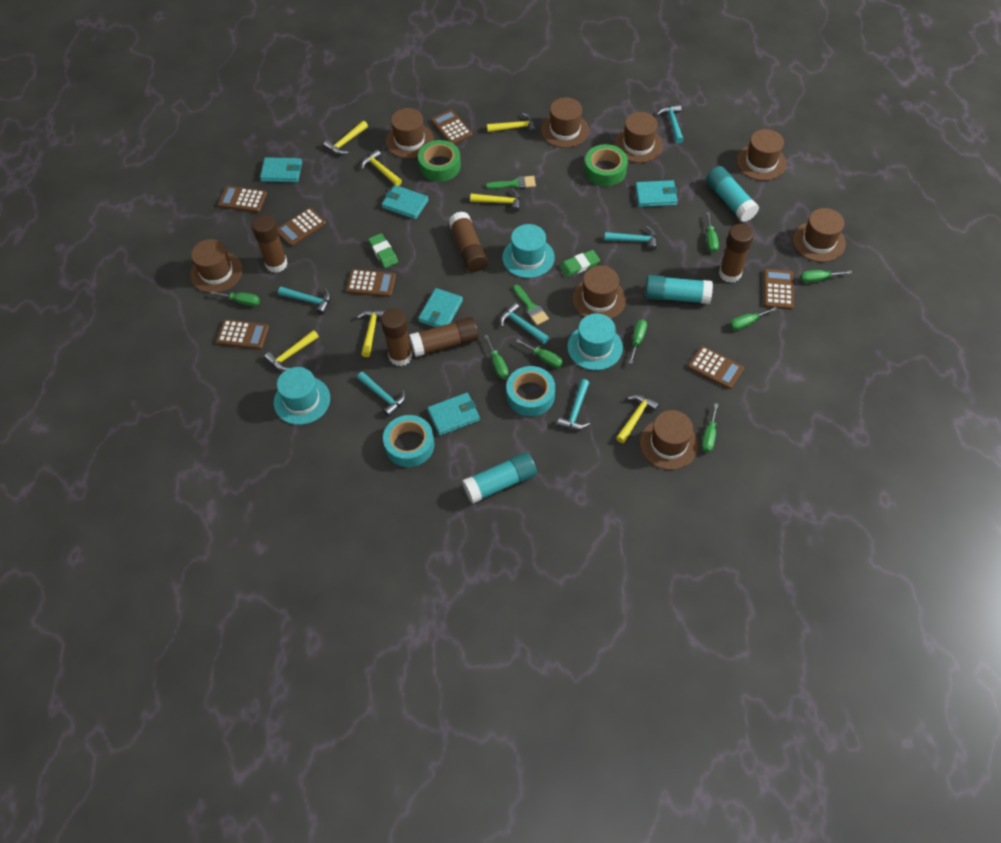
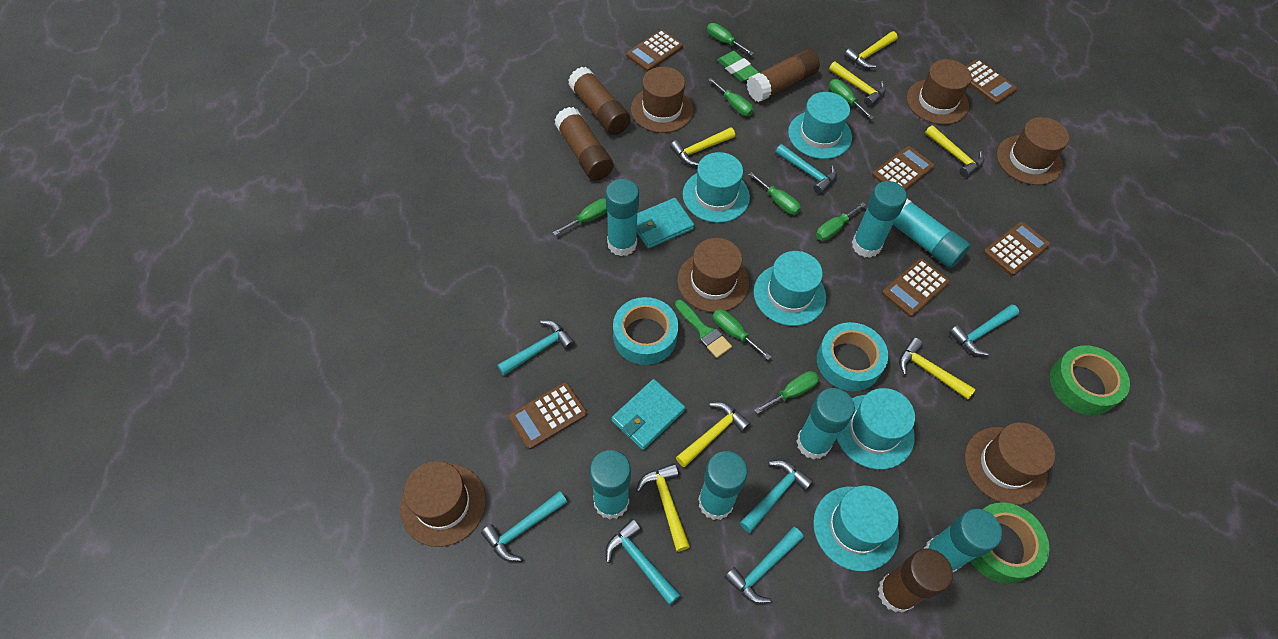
brown calculator: 7 -> 6
brown glue stick: 5 -> 4
brown hat: 8 -> 6
green brush: 2 -> 1
green eraser: 2 -> 1
turquoise glue stick: 3 -> 7
turquoise hammer: 6 -> 7
turquoise hat: 3 -> 5
turquoise wallet: 5 -> 2

